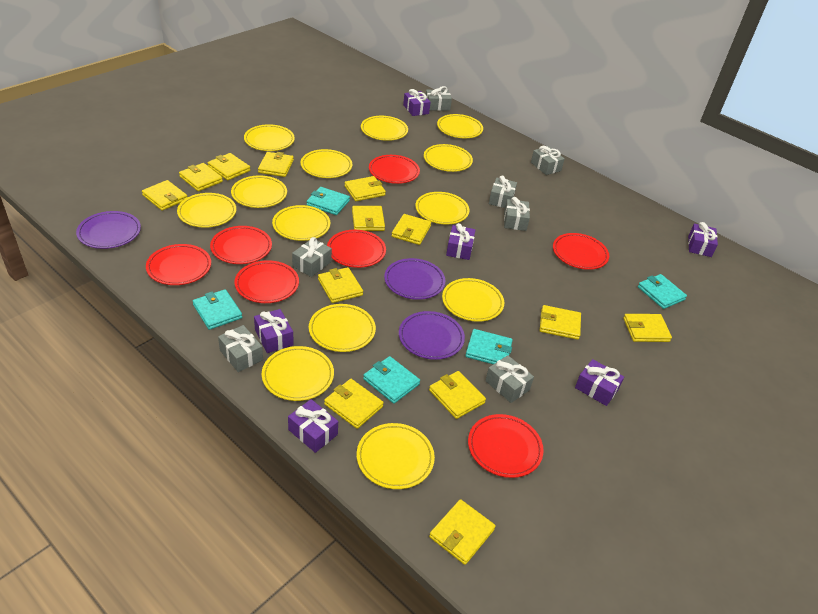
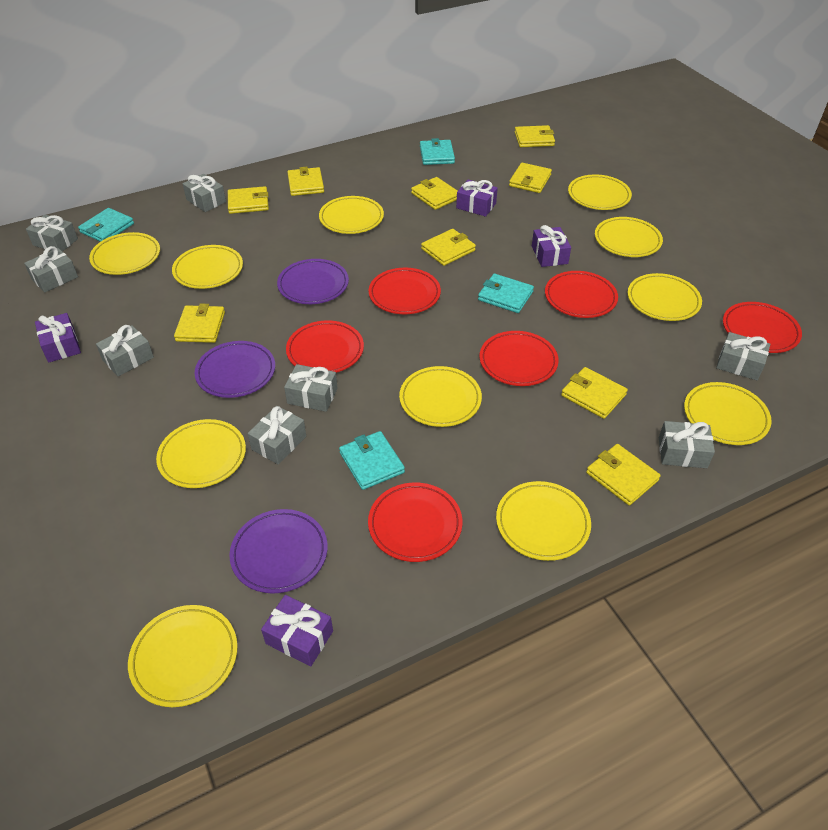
grey gift: 7 -> 8
purple gift: 6 -> 4
red plate: 7 -> 6
turquoise wallet: 5 -> 4
yellow plate: 13 -> 11
yellow wallet: 13 -> 9

